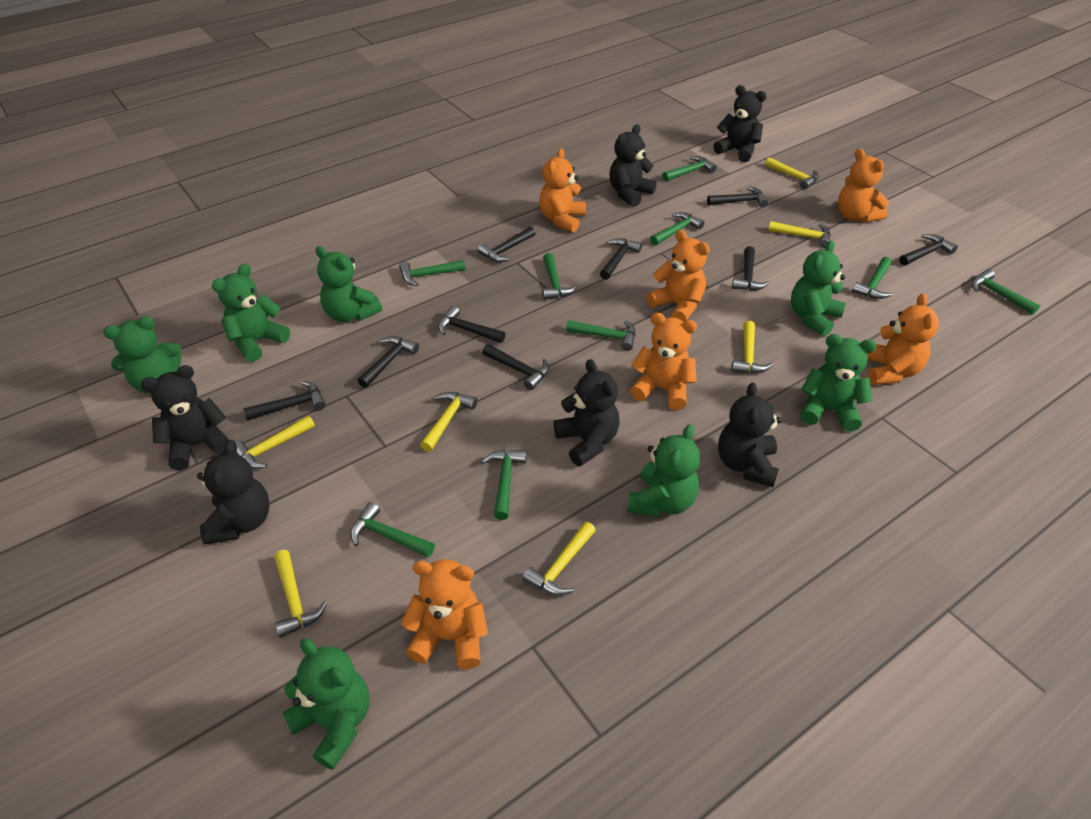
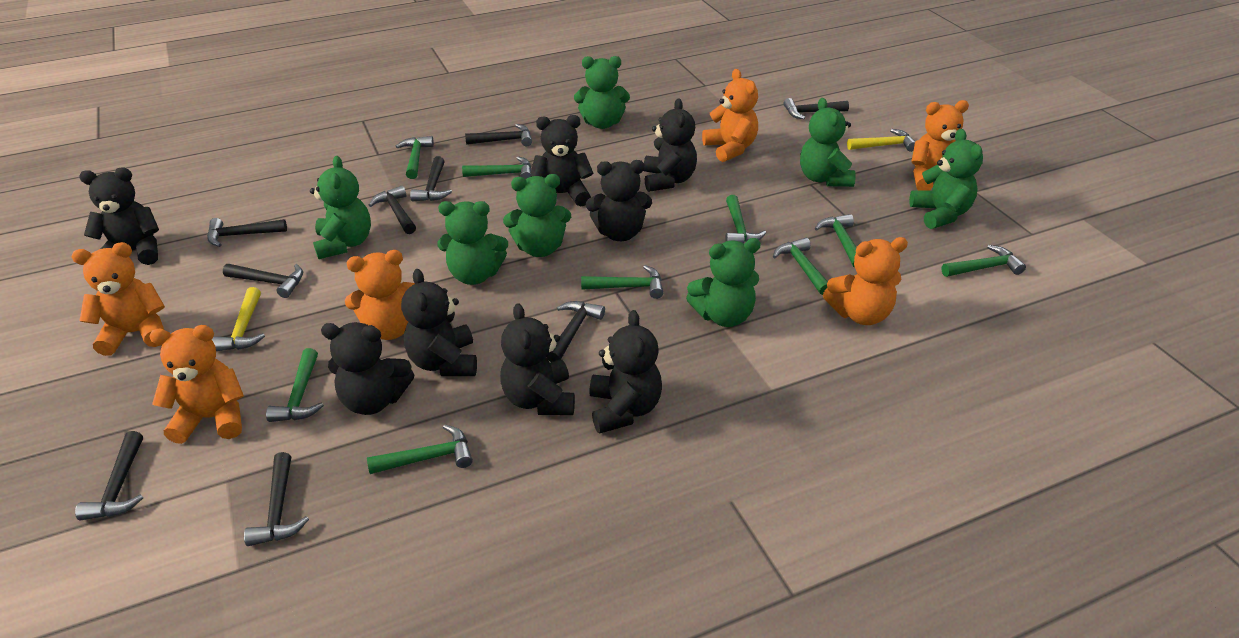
black teddy bear: 6 -> 8
yellow hammer: 7 -> 2

